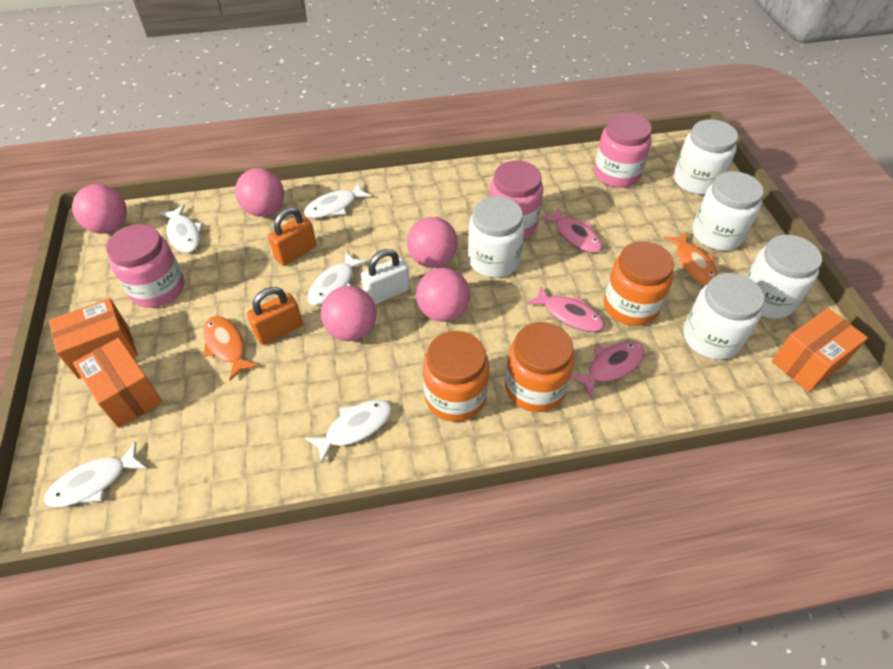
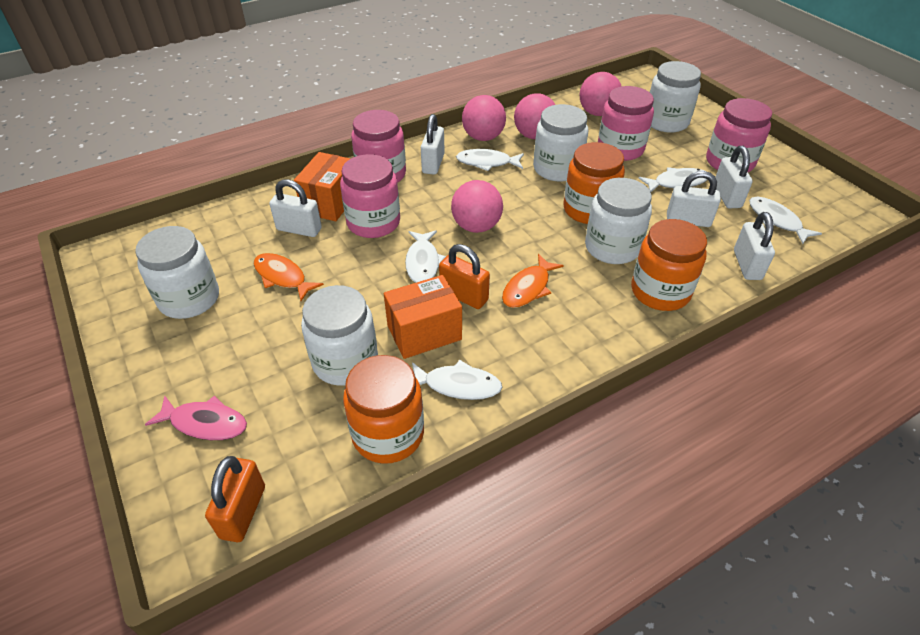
orange box: 3 -> 2
pink ball: 5 -> 4
pink fish: 3 -> 1
pink jar: 3 -> 4
white padlock: 1 -> 5

